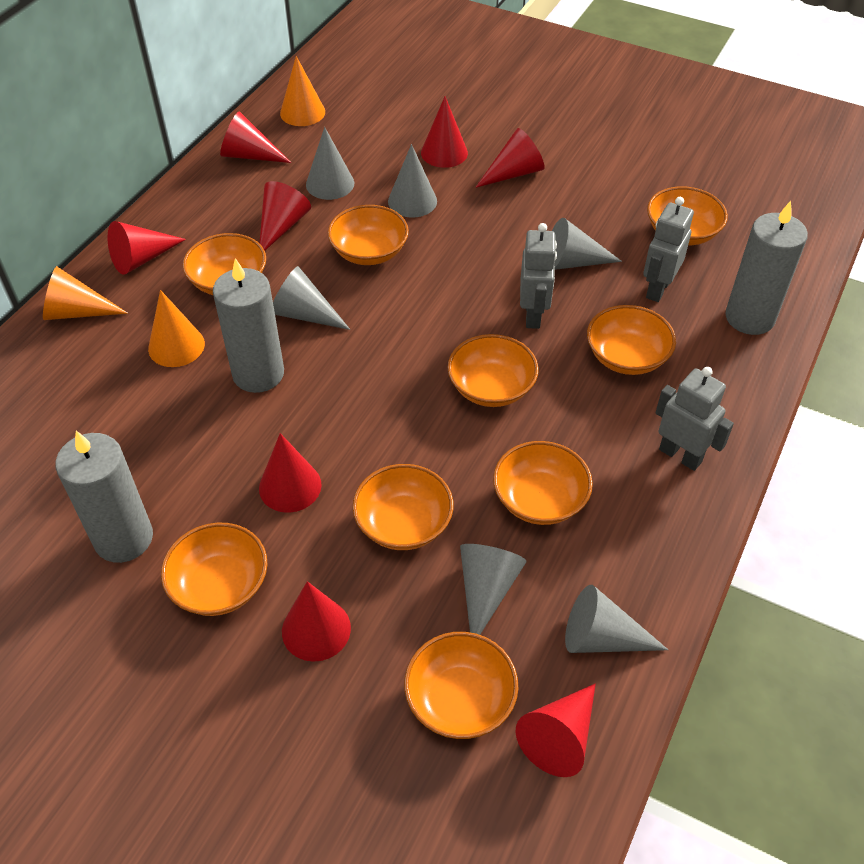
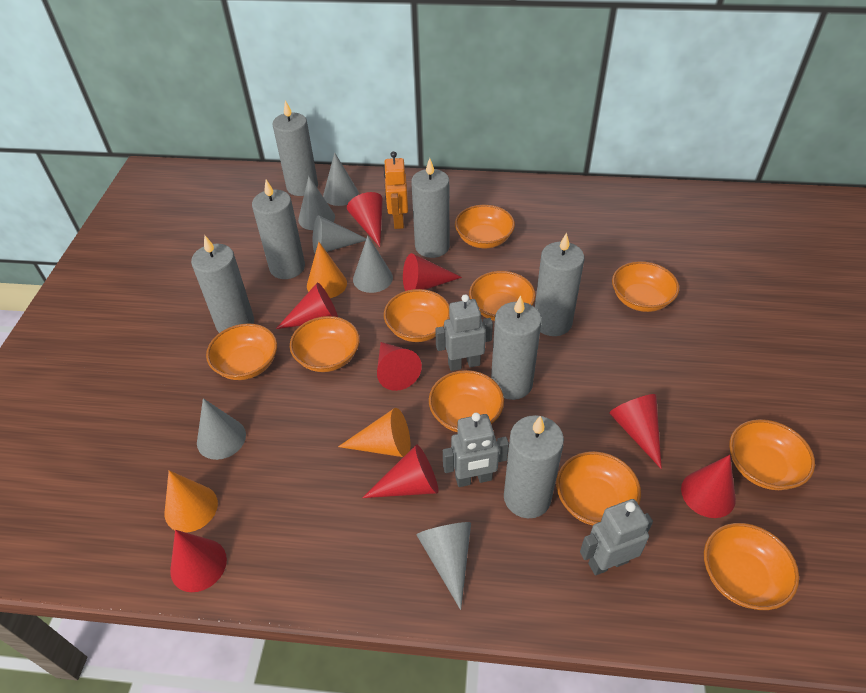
grey candle: 3 -> 7
orange bowl: 9 -> 10
orange robot: 0 -> 1

